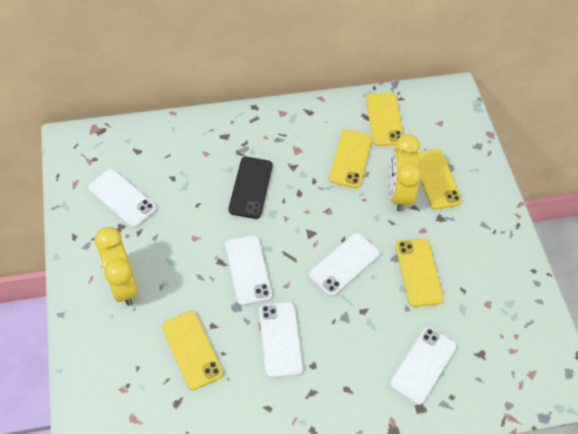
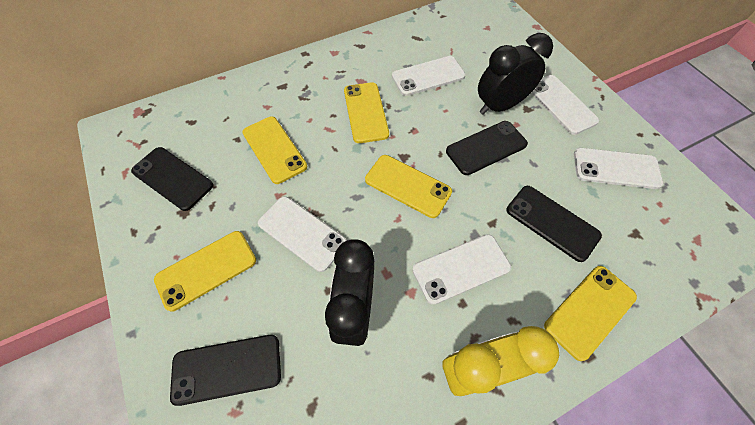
black clock: 0 -> 2
black phone: 1 -> 4
yellow clock: 2 -> 1

